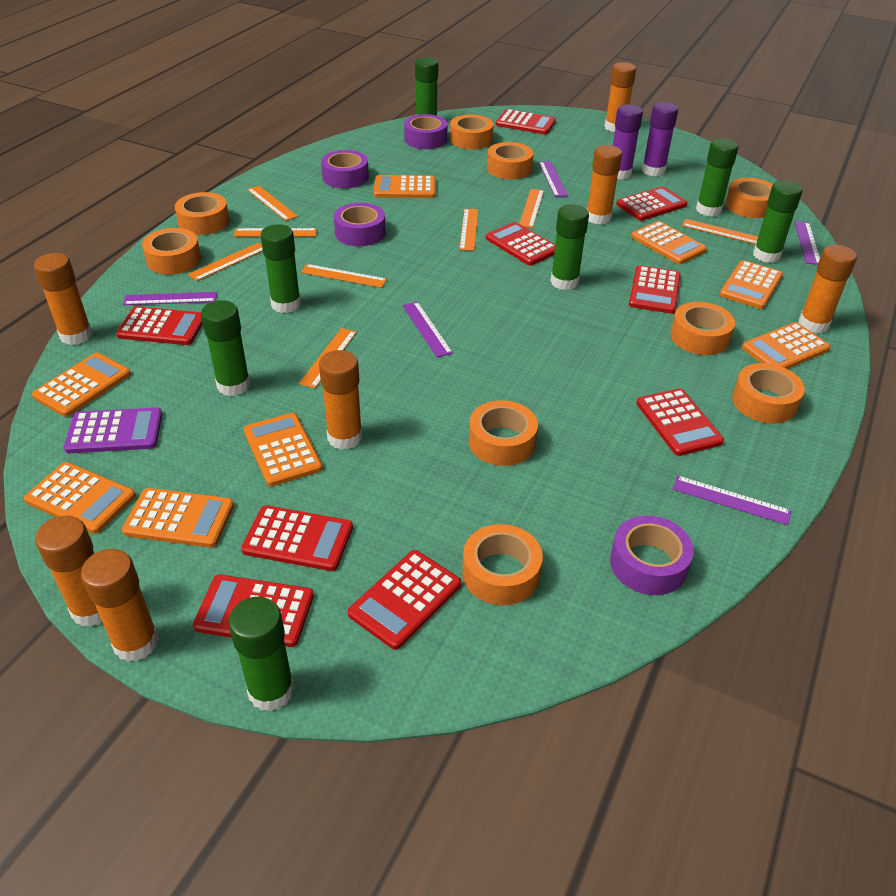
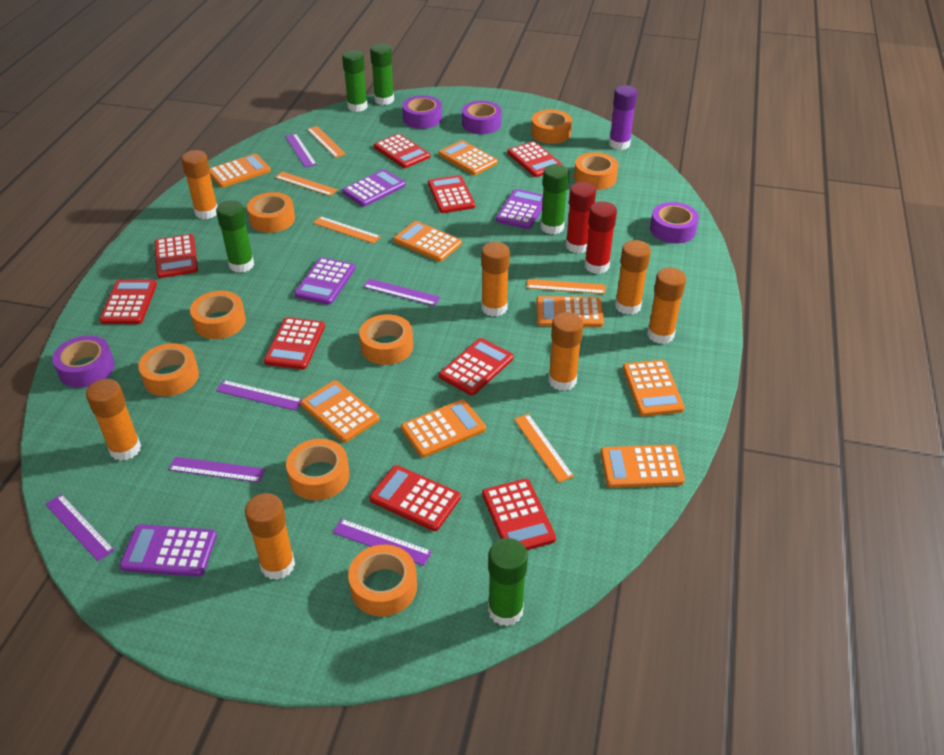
green glue stick: 7 -> 5
orange ruler: 8 -> 5
orange tape: 9 -> 8
purple calculator: 1 -> 4
purple glue stick: 2 -> 1
purple ruler: 5 -> 6
red glue stick: 0 -> 2

